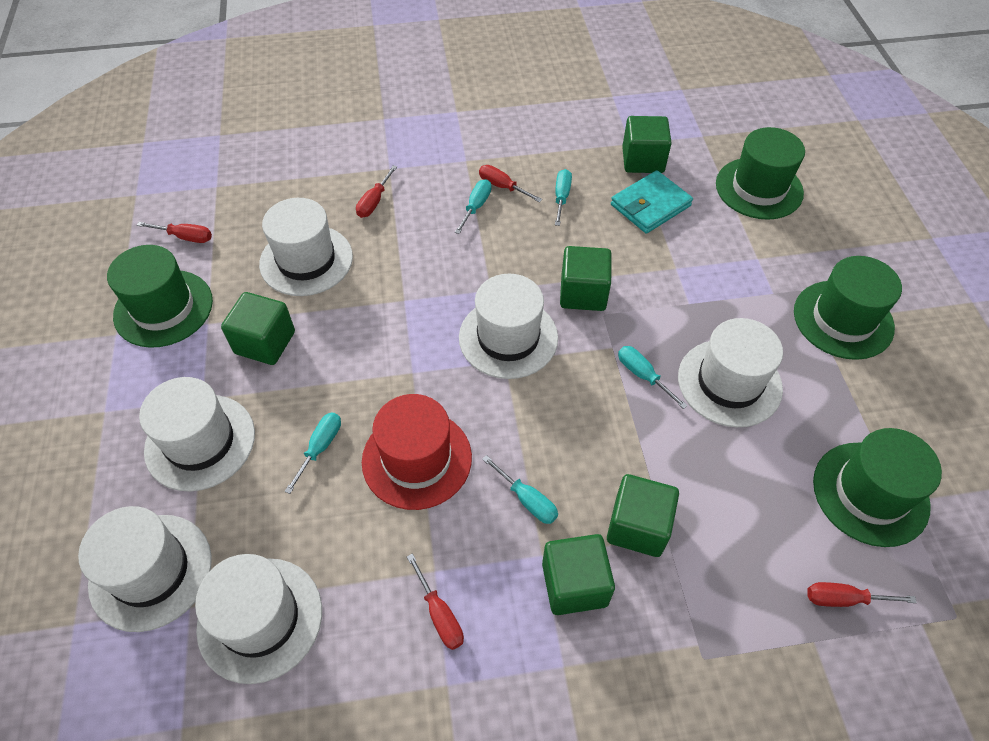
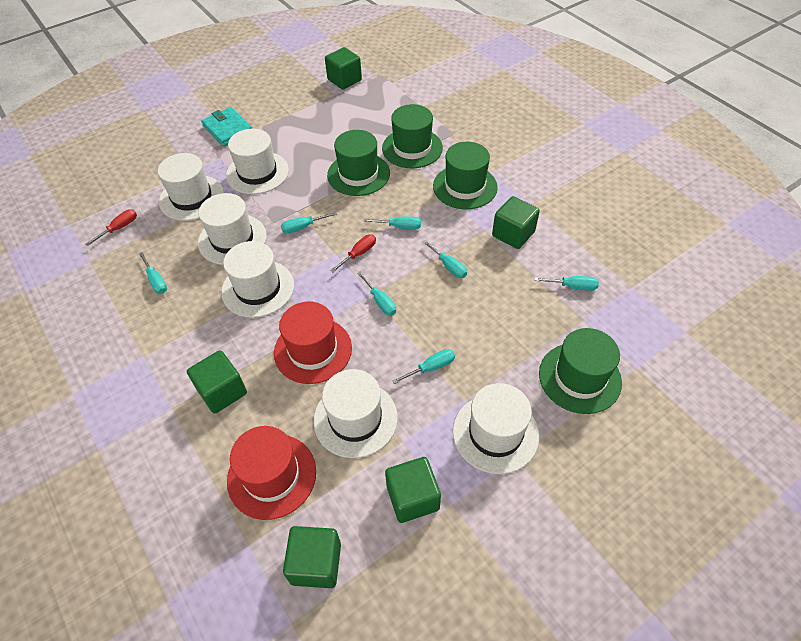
red hat: 1 -> 2
red screwdriver: 5 -> 2
turquoise screwdriver: 5 -> 7

